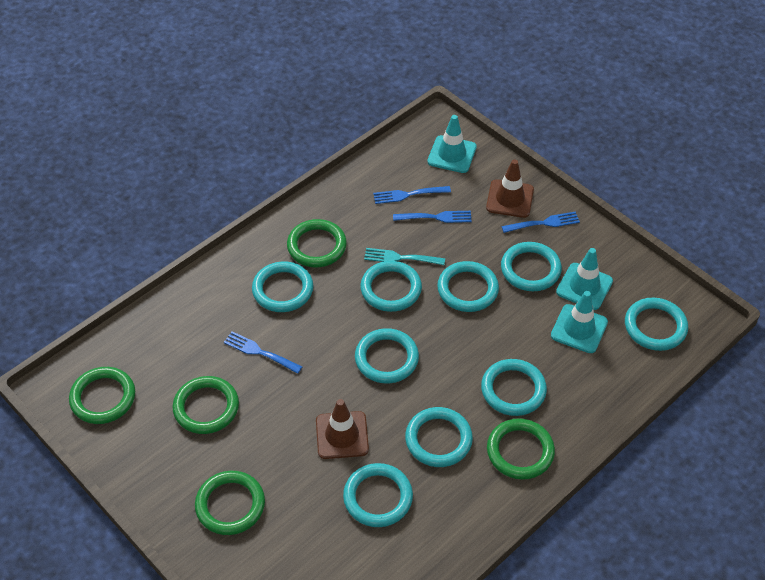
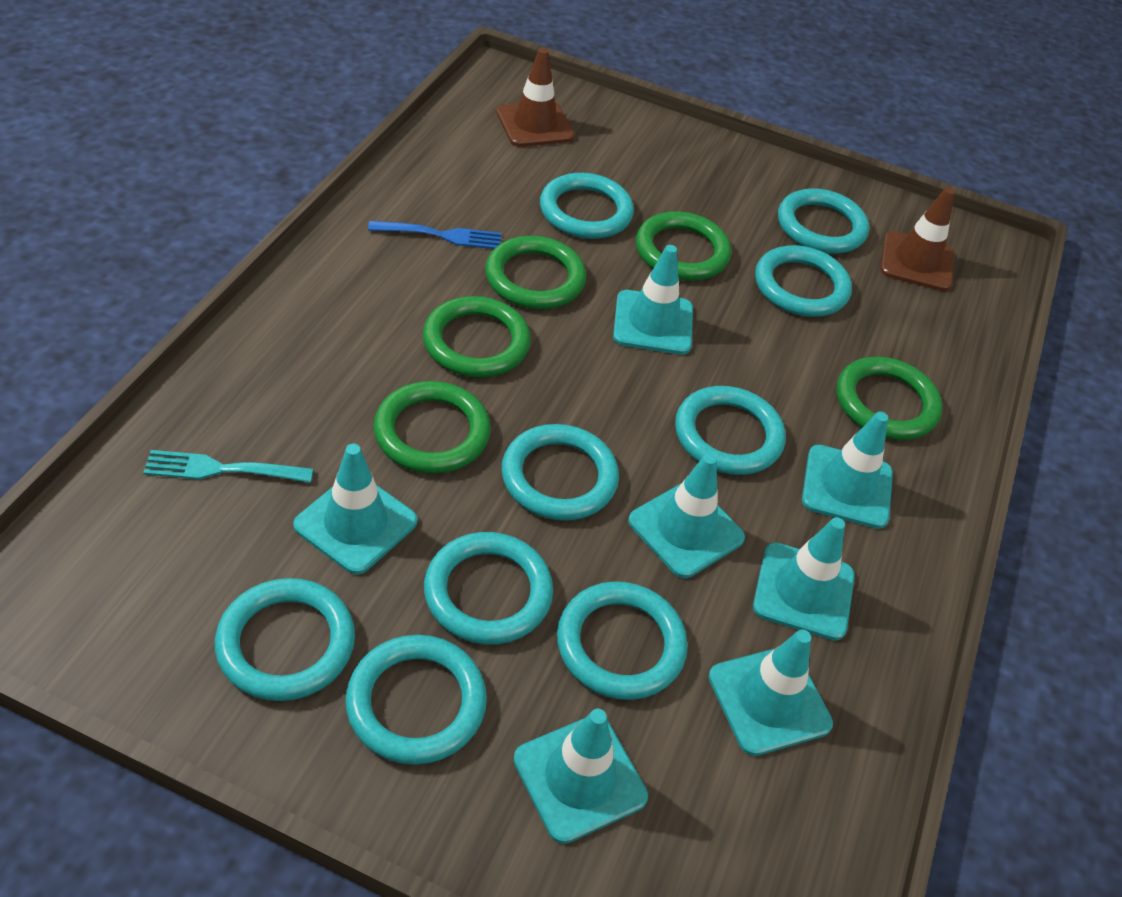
blue fork: 4 -> 1
turquoise traffic cone: 3 -> 7

